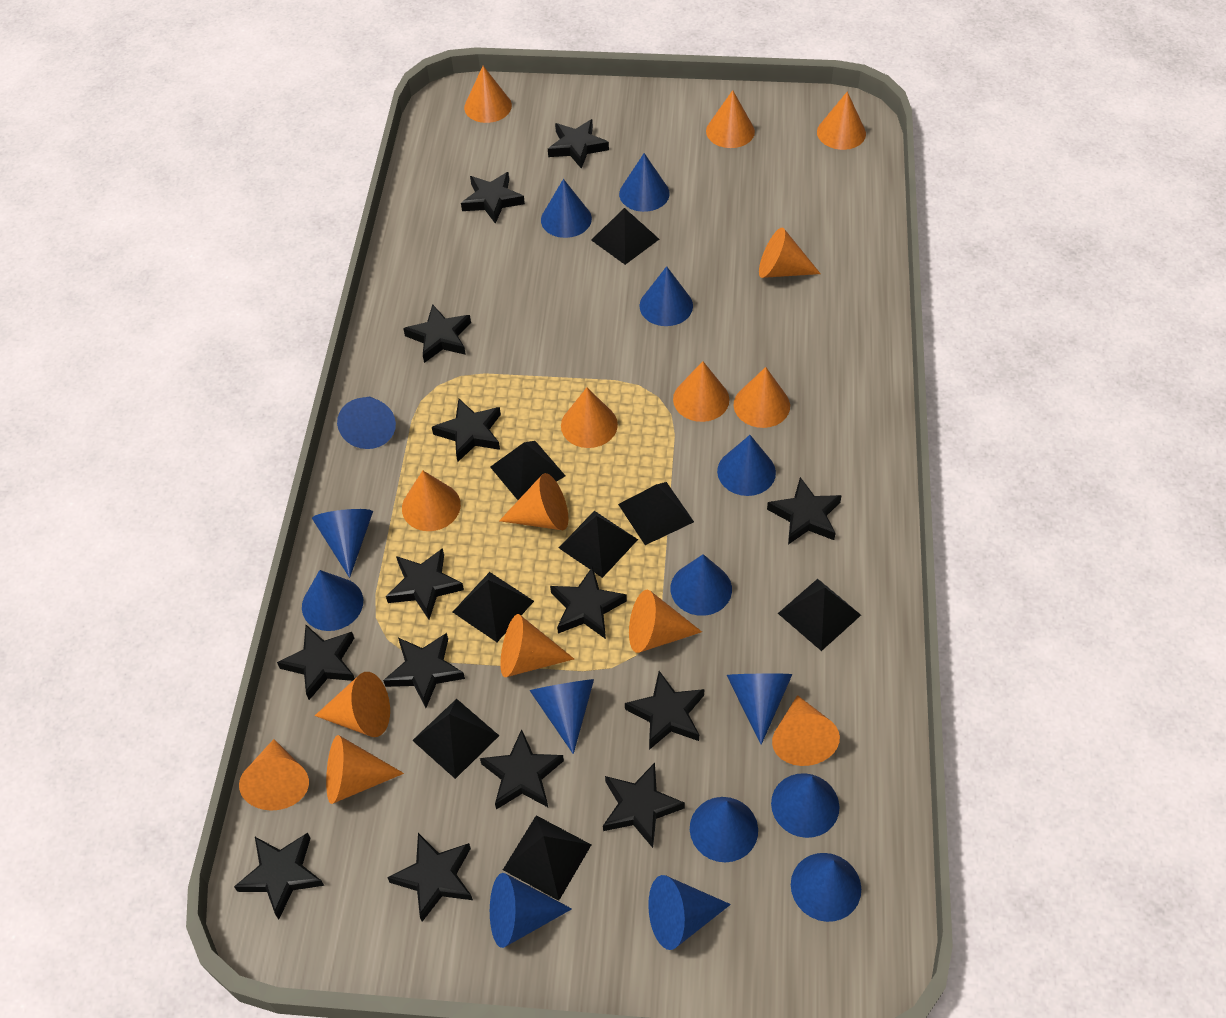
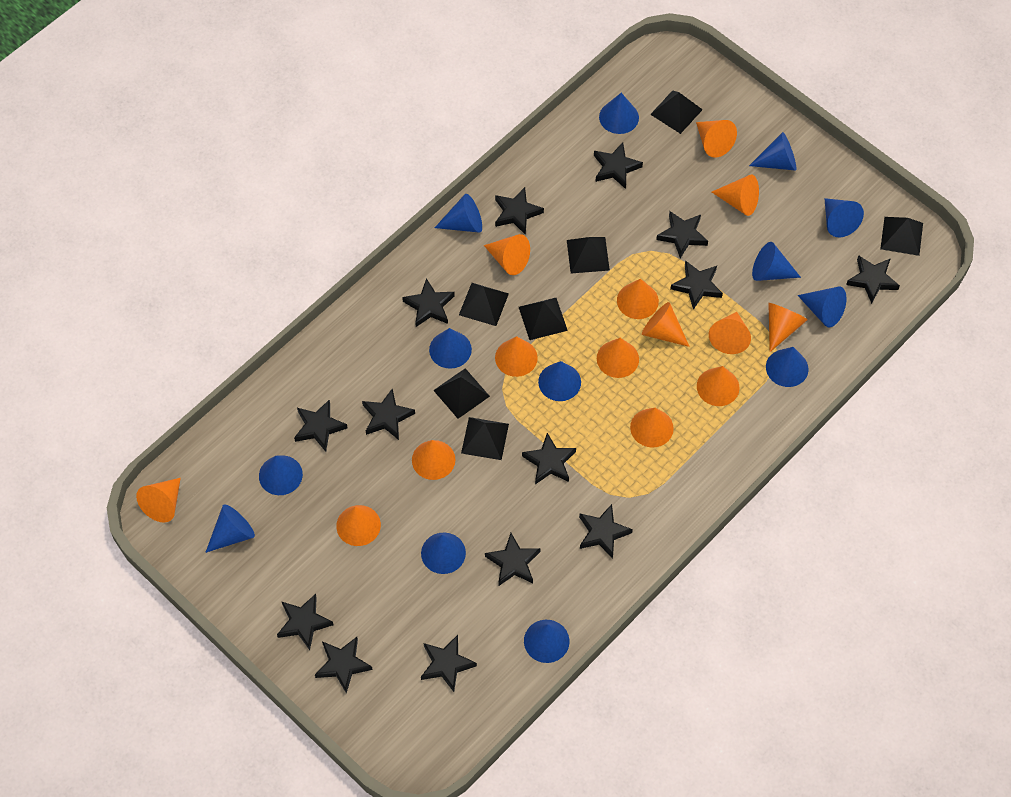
black pyramid: 8 -> 7
blue cone: 15 -> 13
orange cone: 15 -> 14

